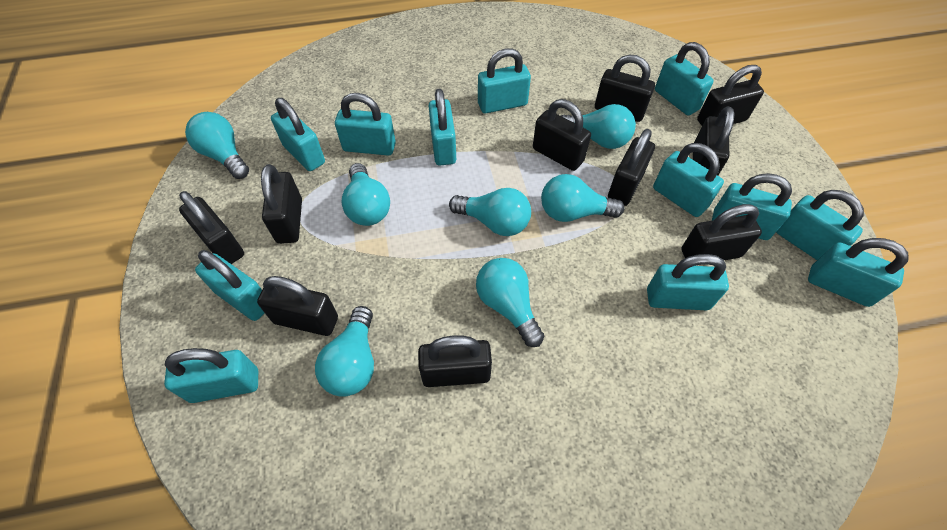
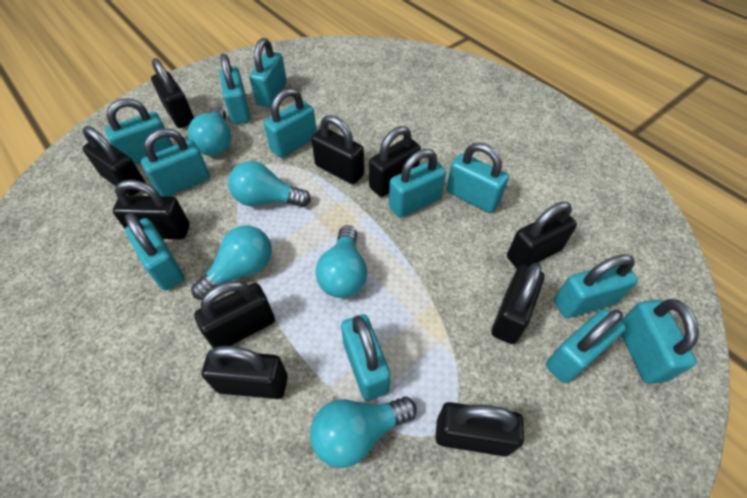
turquoise light bulb: 7 -> 5

